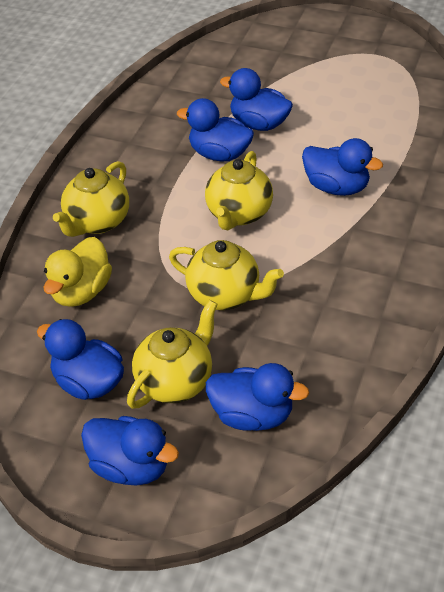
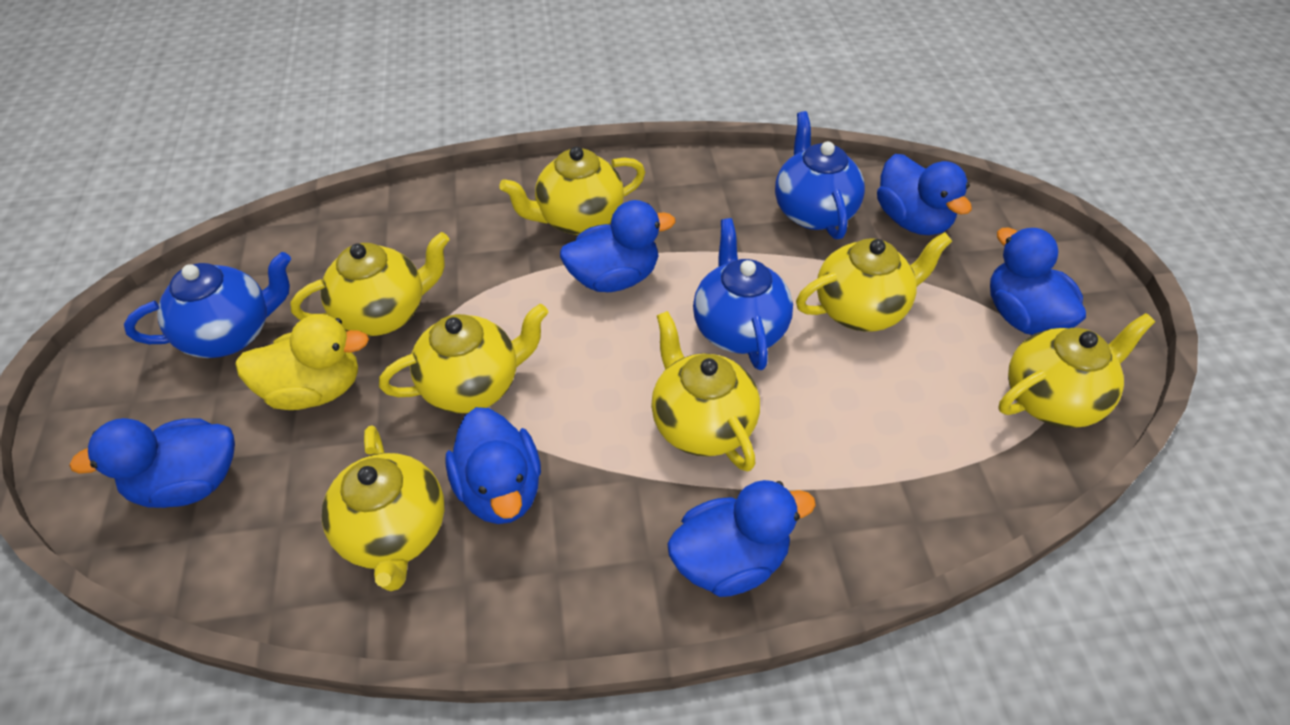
blue teapot: 0 -> 3
yellow teapot: 4 -> 7

